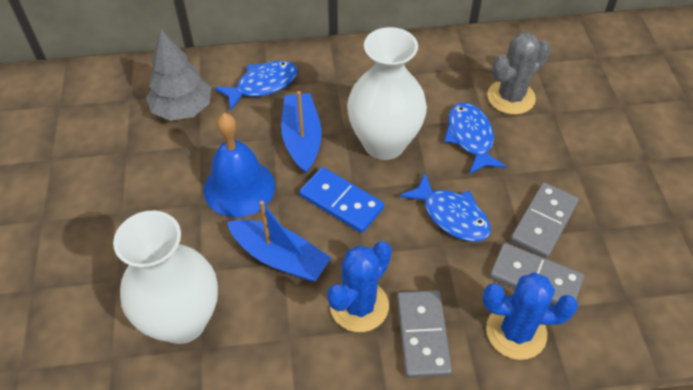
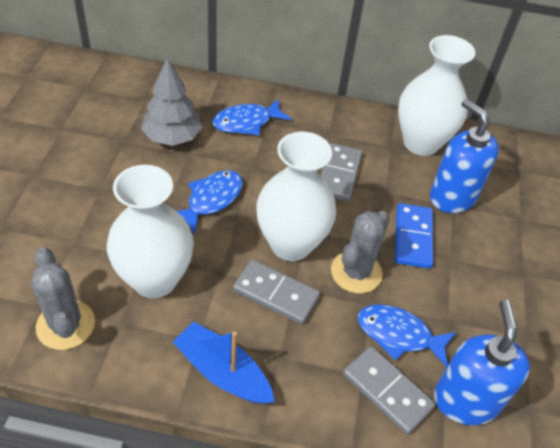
blue bell: 1 -> 0
blue boat: 2 -> 1
blue cactus: 2 -> 0
blue soap dispenser: 0 -> 2
grey cactus: 1 -> 2
white vase: 2 -> 3

